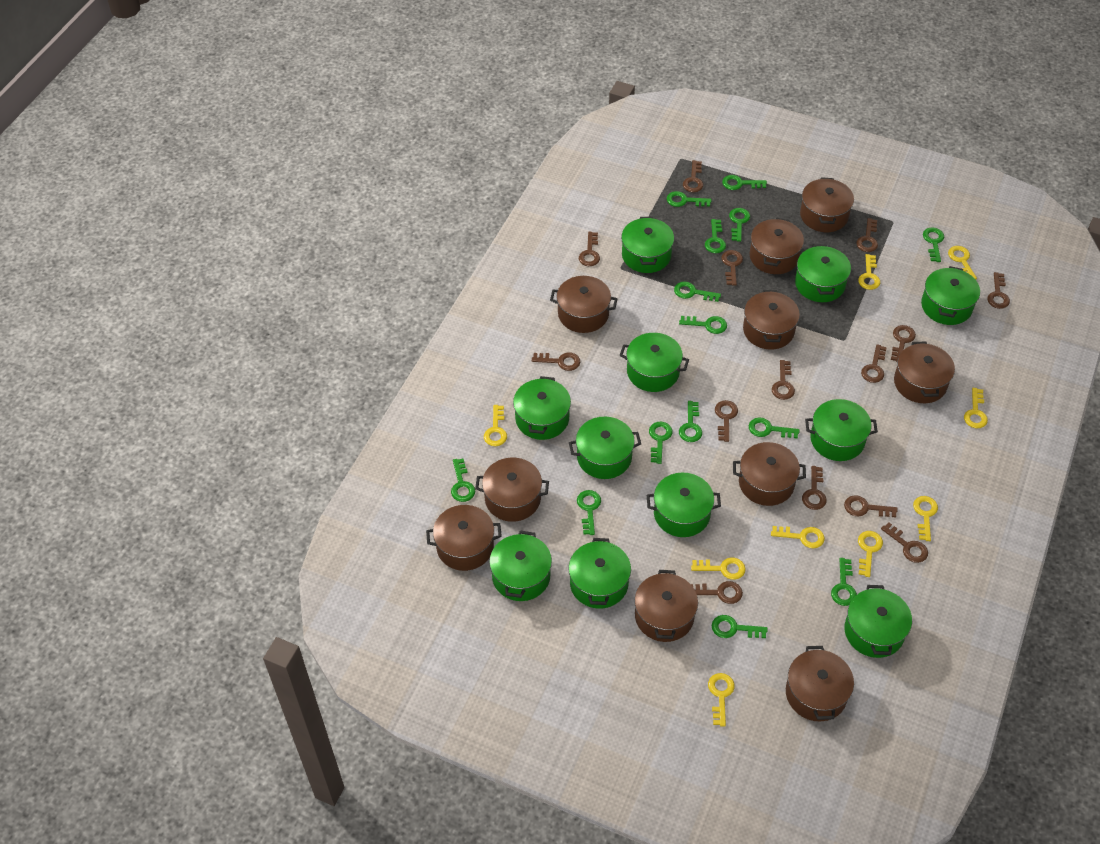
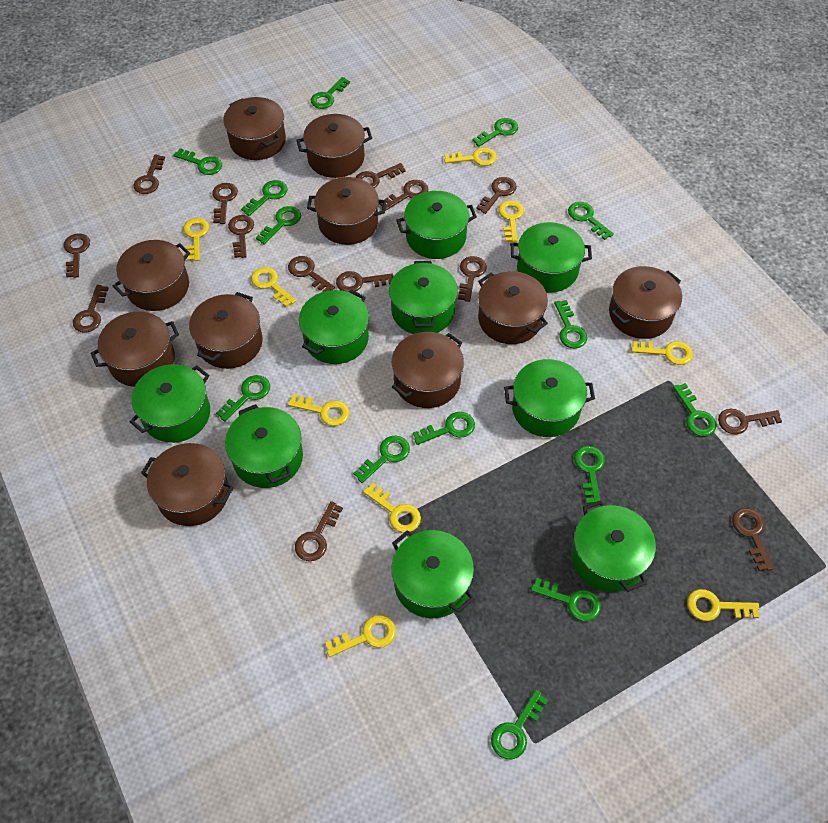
green pot: 11 -> 9

